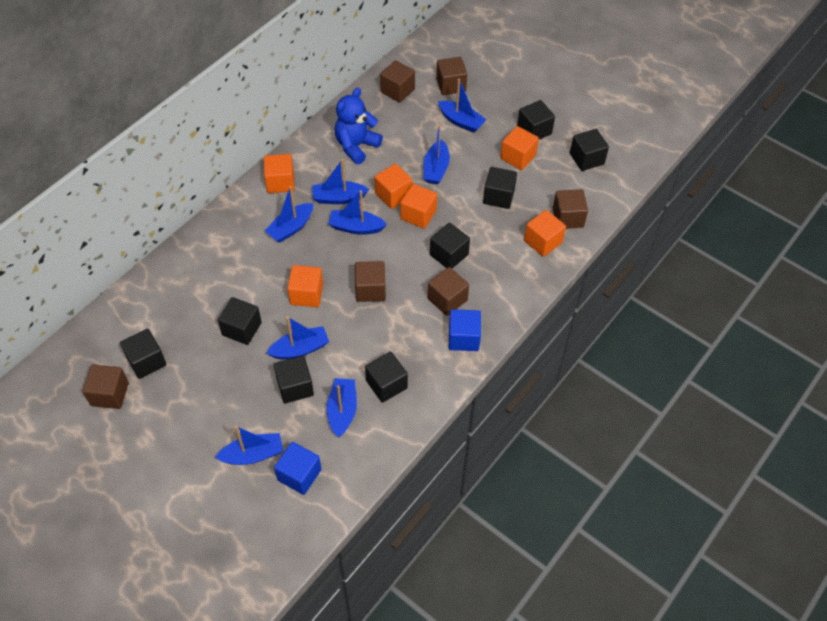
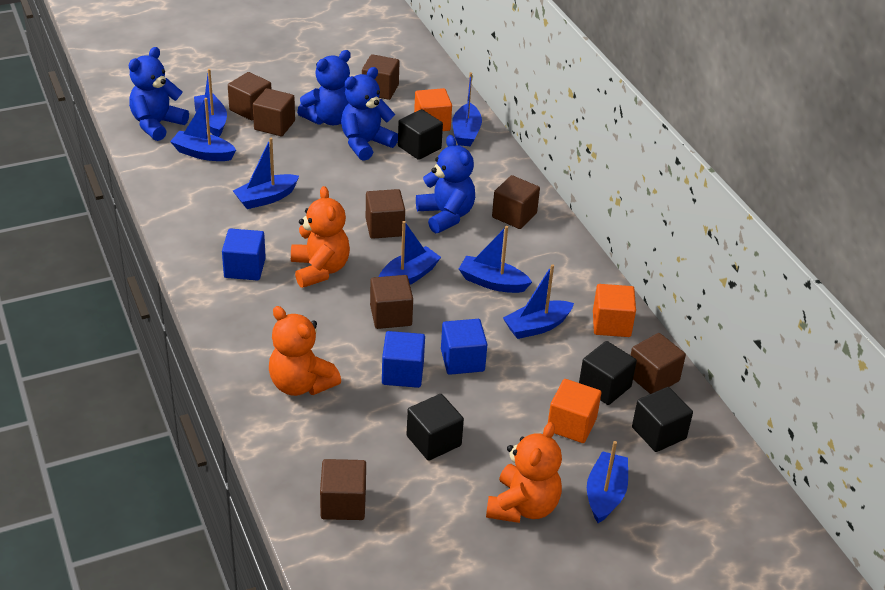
black cube: 8 -> 4
blue cube: 2 -> 3
blue teddy bear: 1 -> 4
brown cube: 6 -> 8
orange cube: 6 -> 3
orange teddy bear: 0 -> 3

